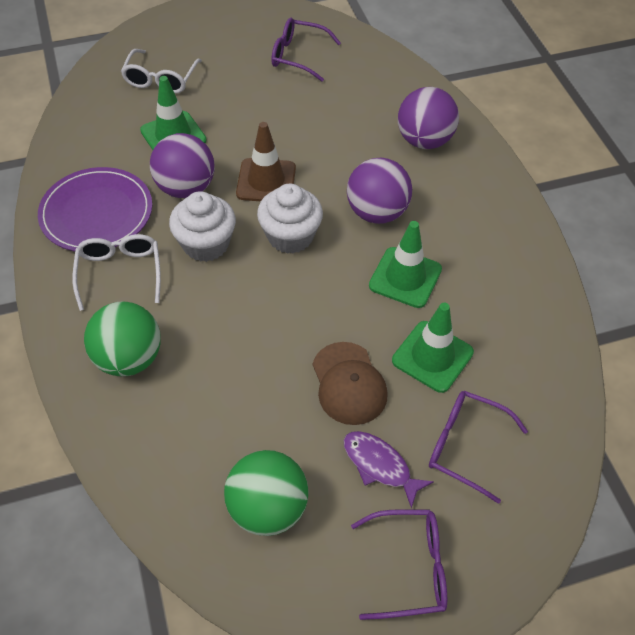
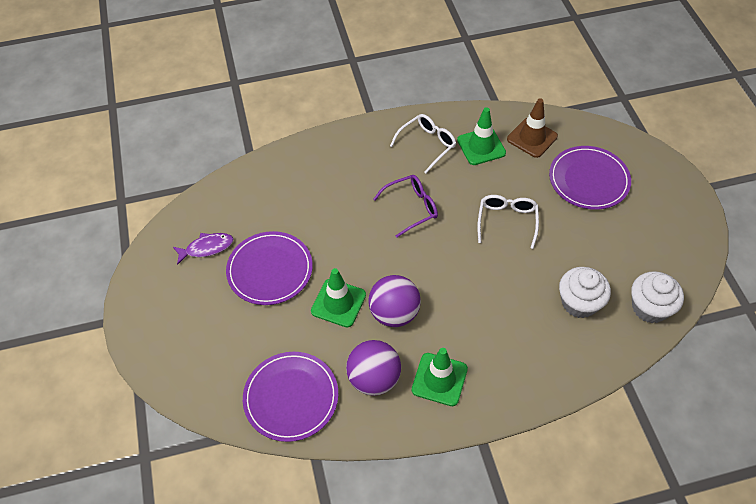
brown cap: 1 -> 0
green ball: 2 -> 0
purple ball: 3 -> 2
purple glasses: 3 -> 1
purple plate: 1 -> 3

